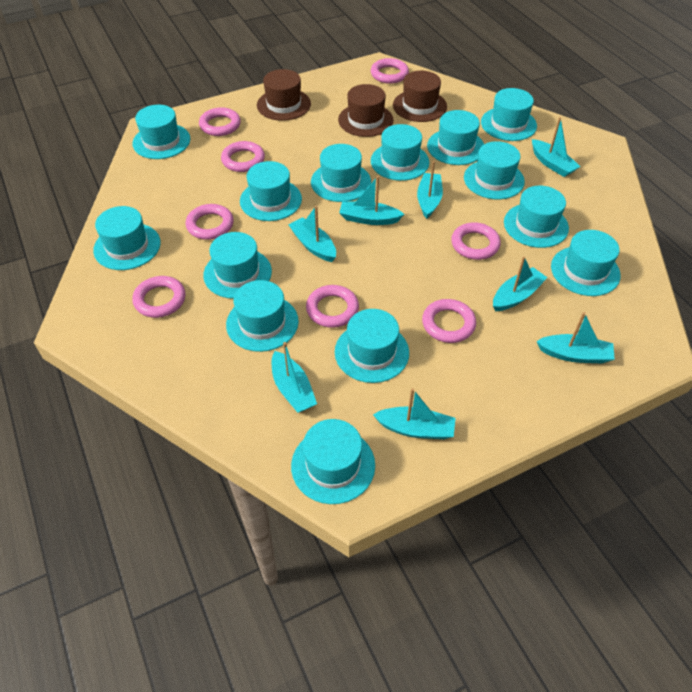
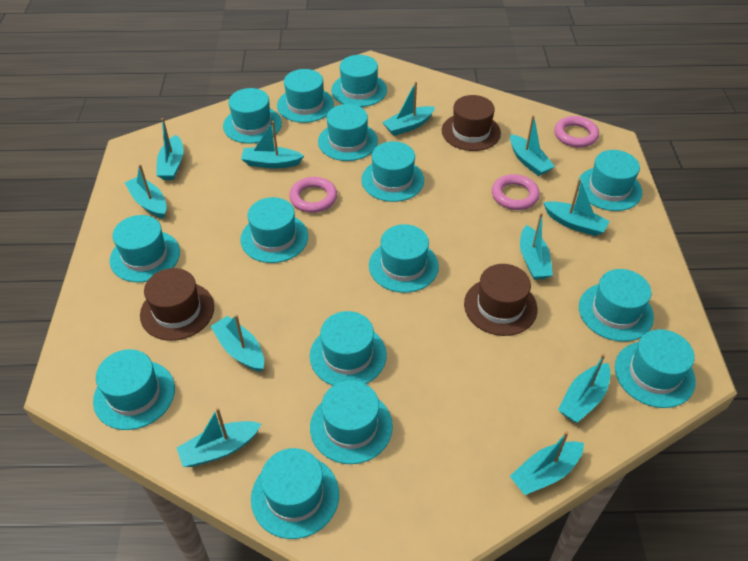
pink ring: 8 -> 3
turquoise boat: 8 -> 11
turquoise hat: 14 -> 15

